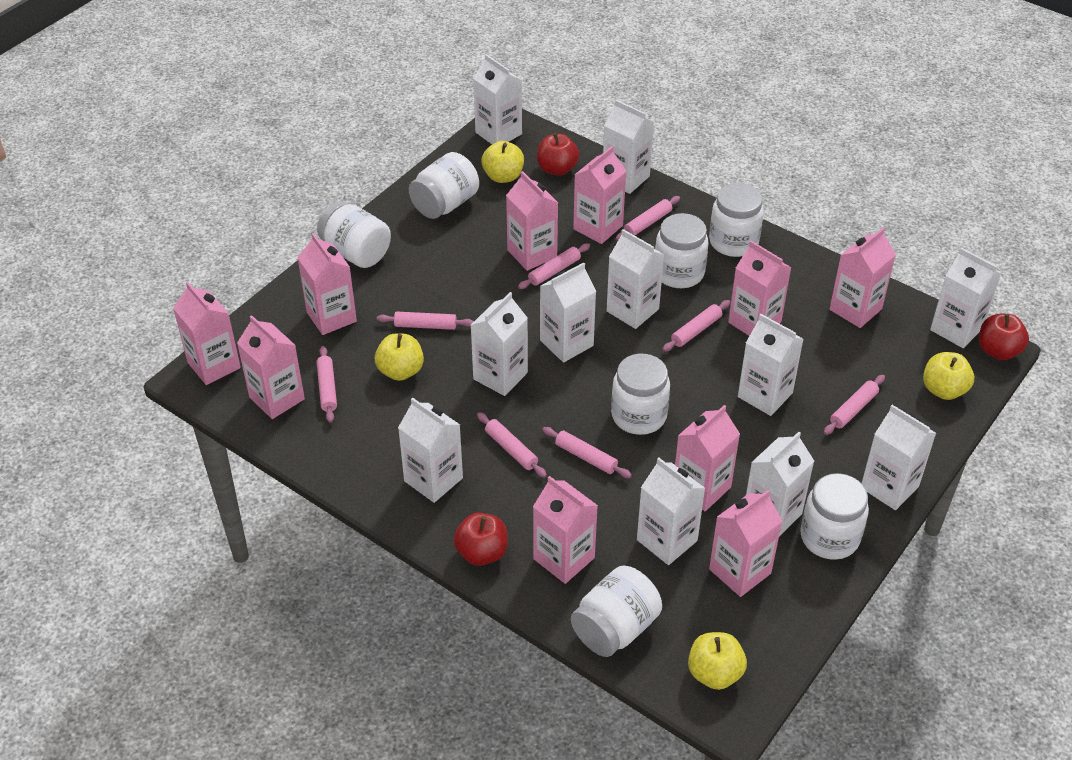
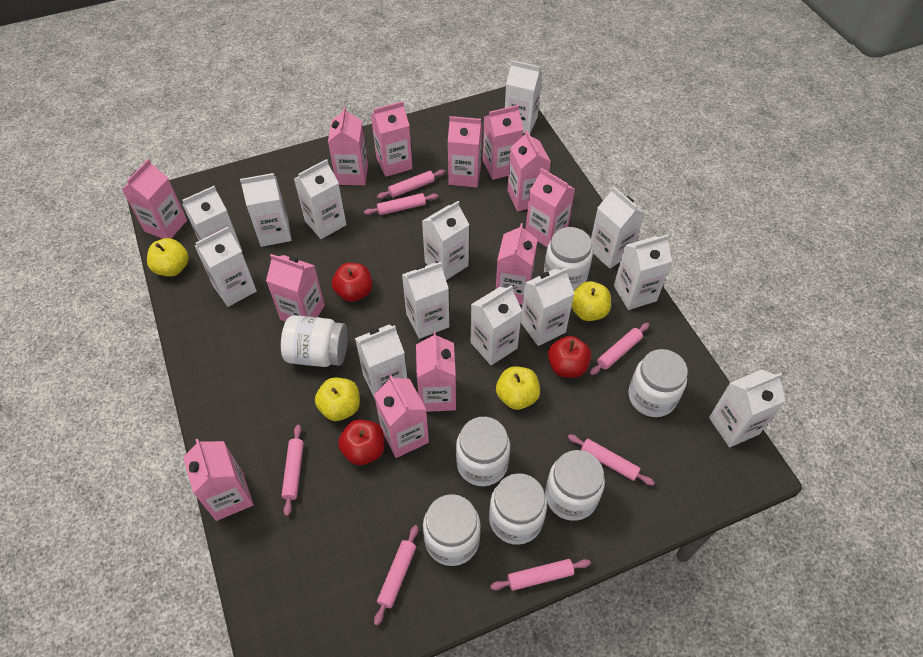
pink carton: 10 -> 12
pink rolling pin: 8 -> 7
white carton: 11 -> 13

